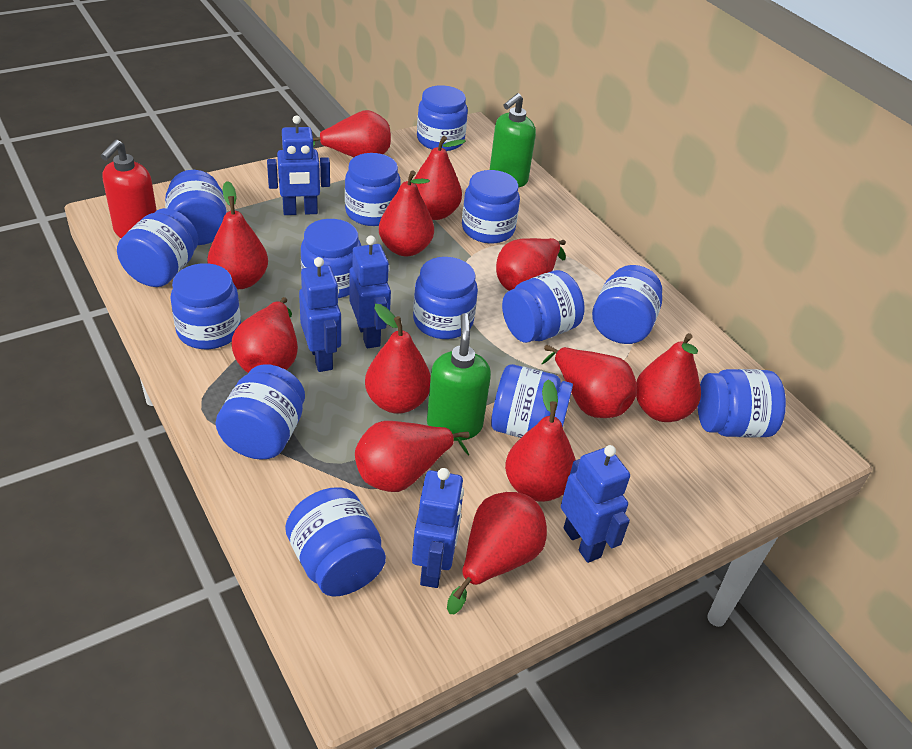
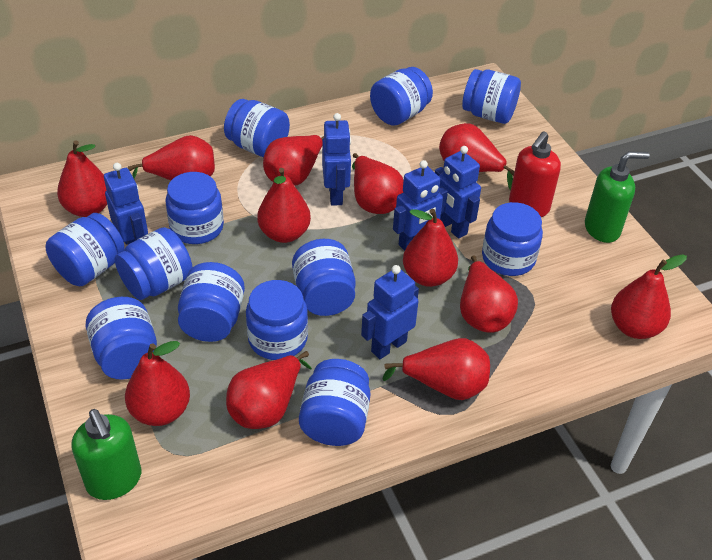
blue jar: 14 -> 12

